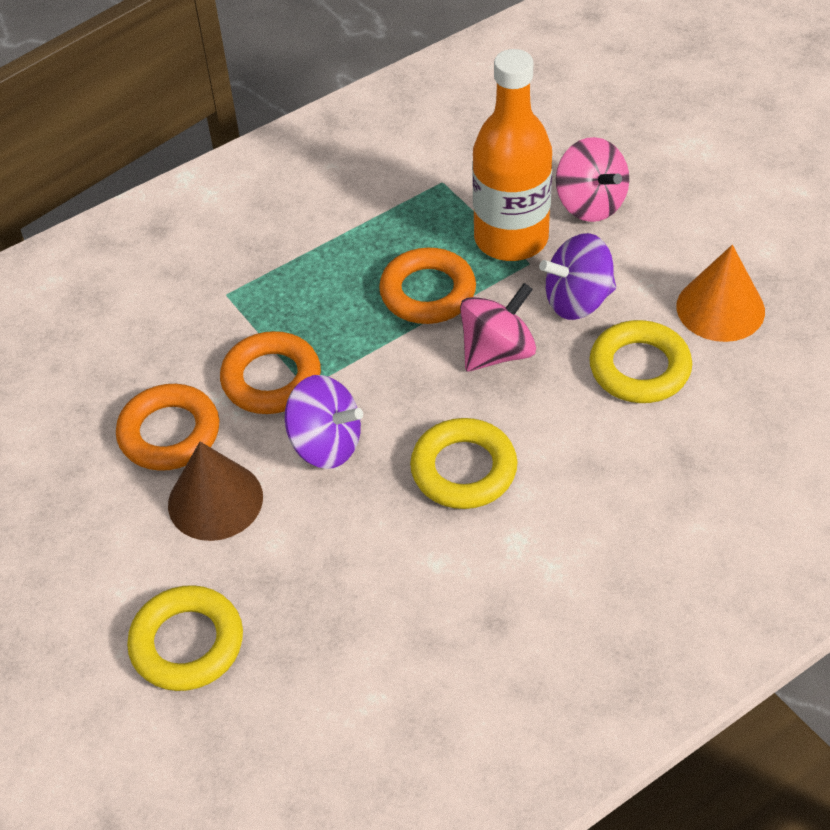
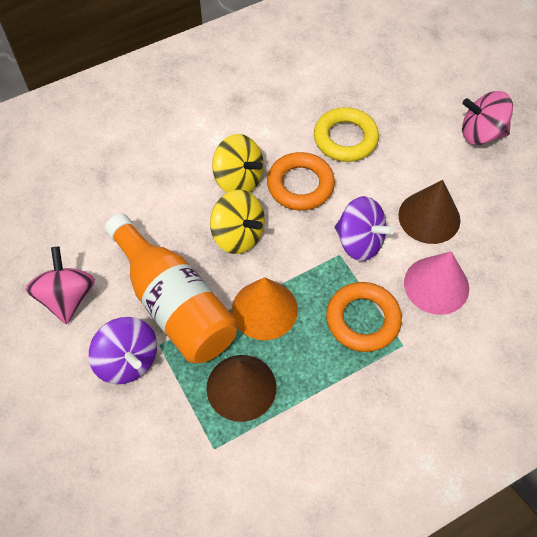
brown cone: 1 -> 2
orange ring: 3 -> 2
pink cone: 0 -> 1
yellow ring: 3 -> 1
yellow spinning top: 0 -> 2

